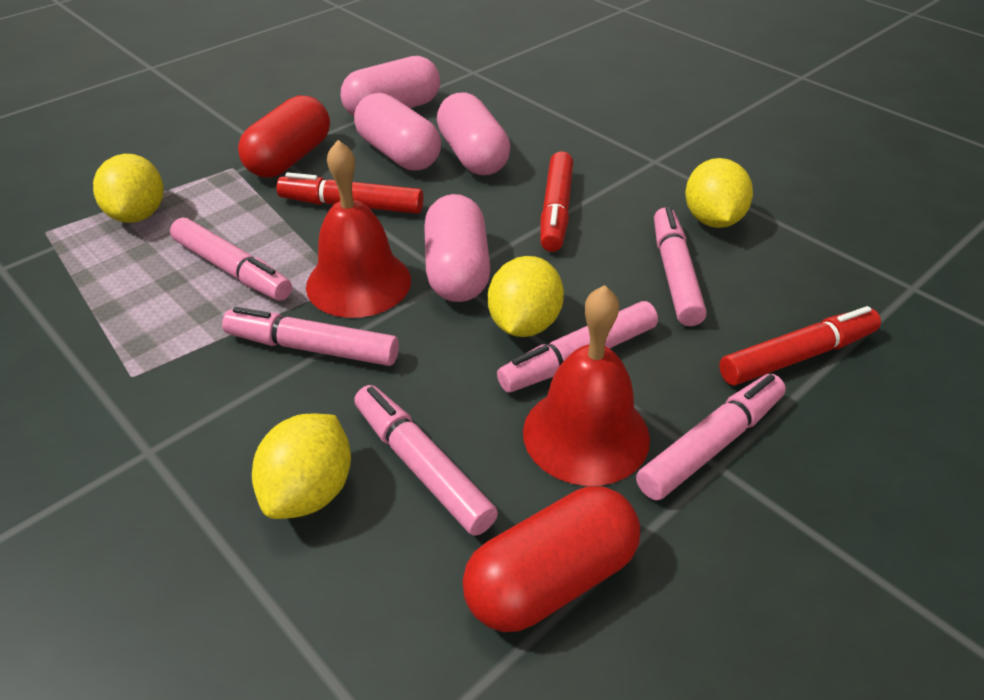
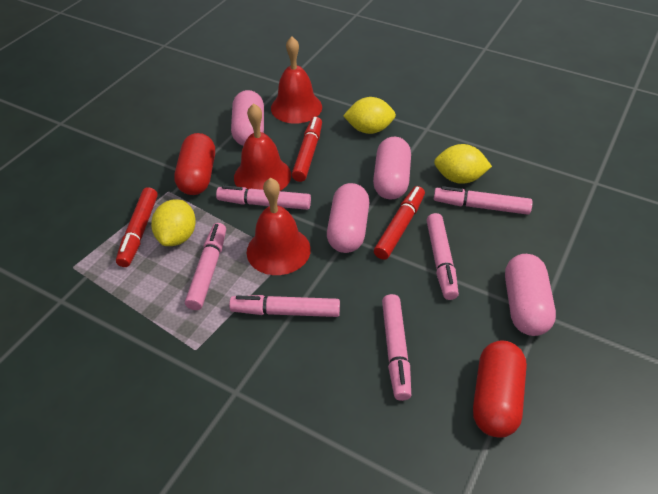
red bell: 2 -> 3
yellow lemon: 4 -> 3

